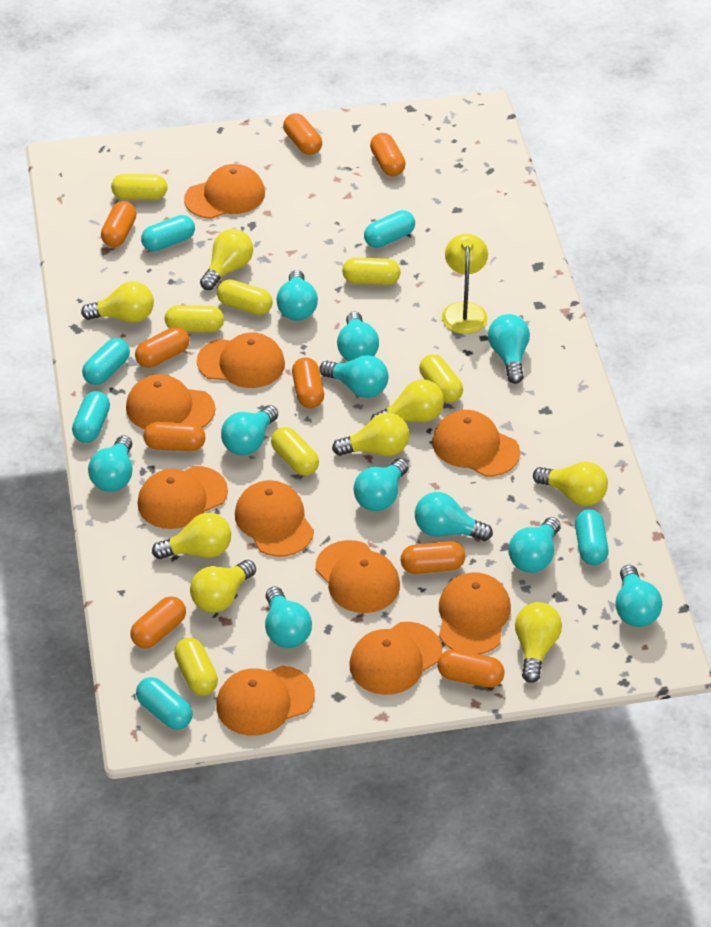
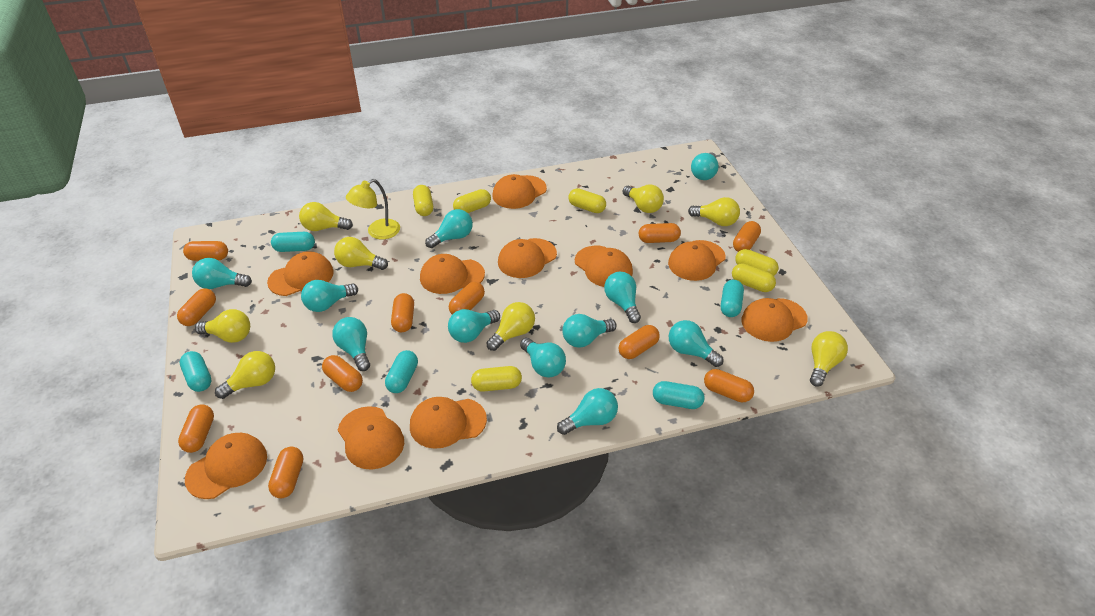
orange capsule: 9 -> 11
turquoise capsule: 6 -> 5
yellow capsule: 7 -> 6

